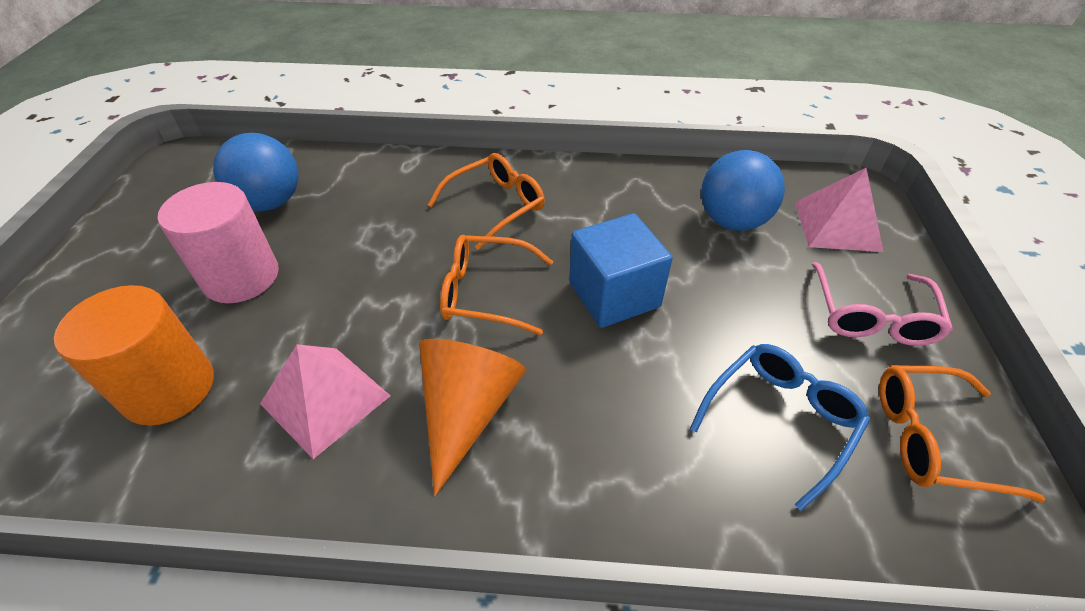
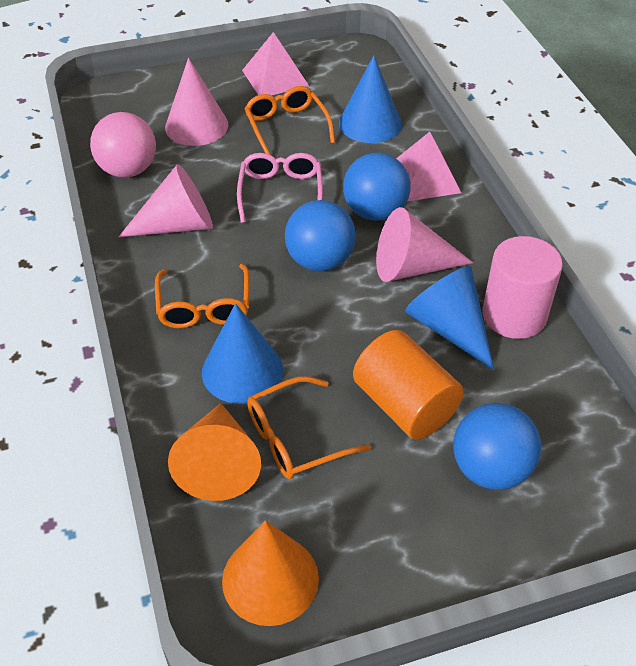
blue ball: 2 -> 3
blue cone: 0 -> 3
blue cube: 1 -> 0
blue glasses: 1 -> 0
orange cone: 1 -> 2
pink ball: 0 -> 1
pink cone: 0 -> 3

